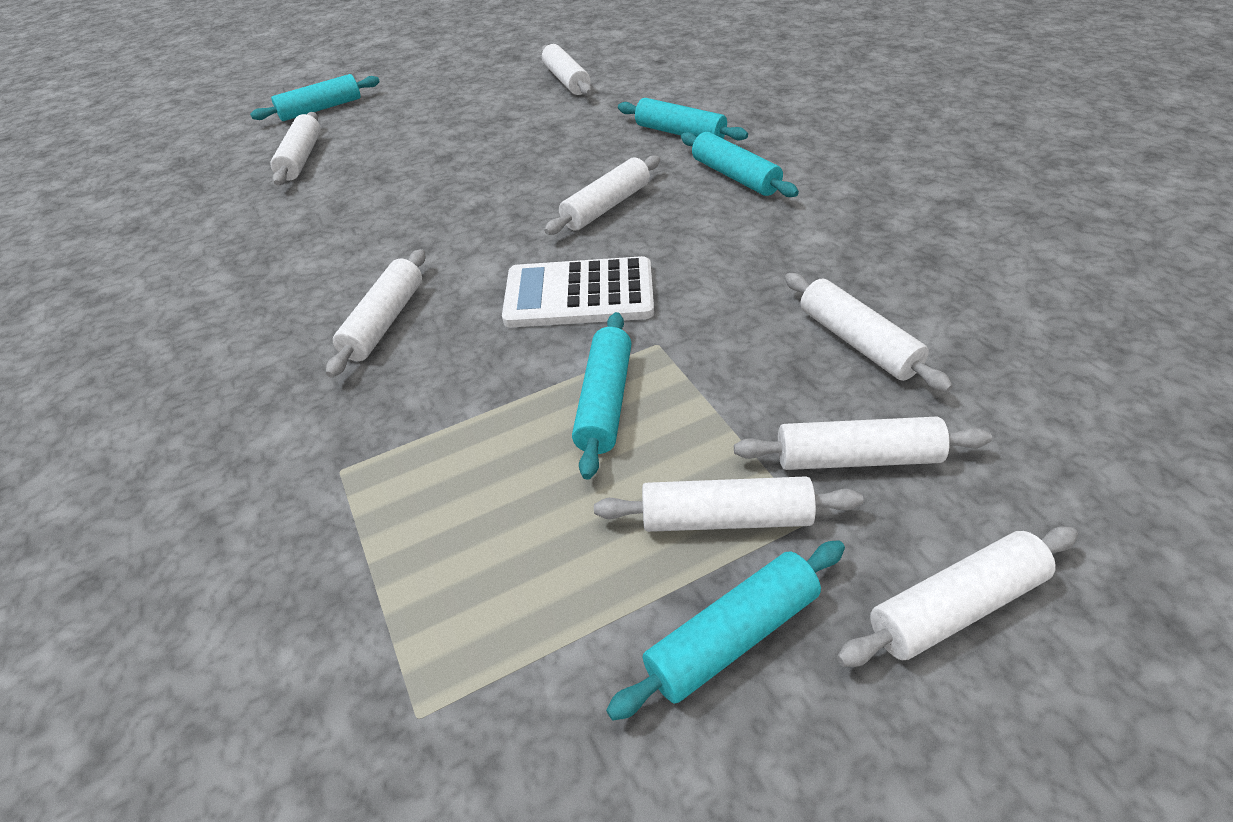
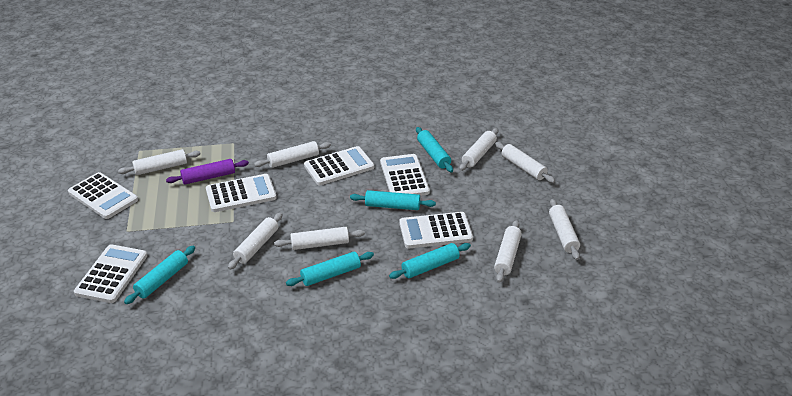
purple rolling pin: 0 -> 1
white calculator: 1 -> 6

